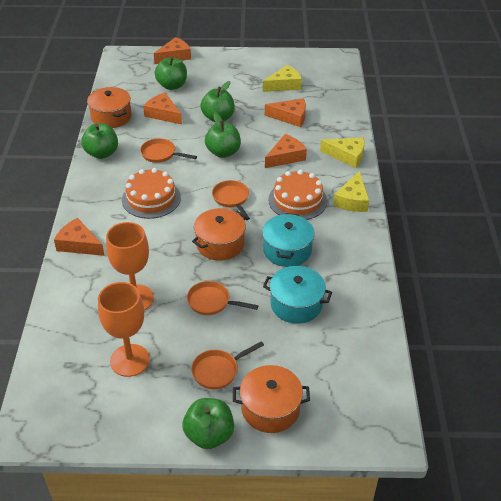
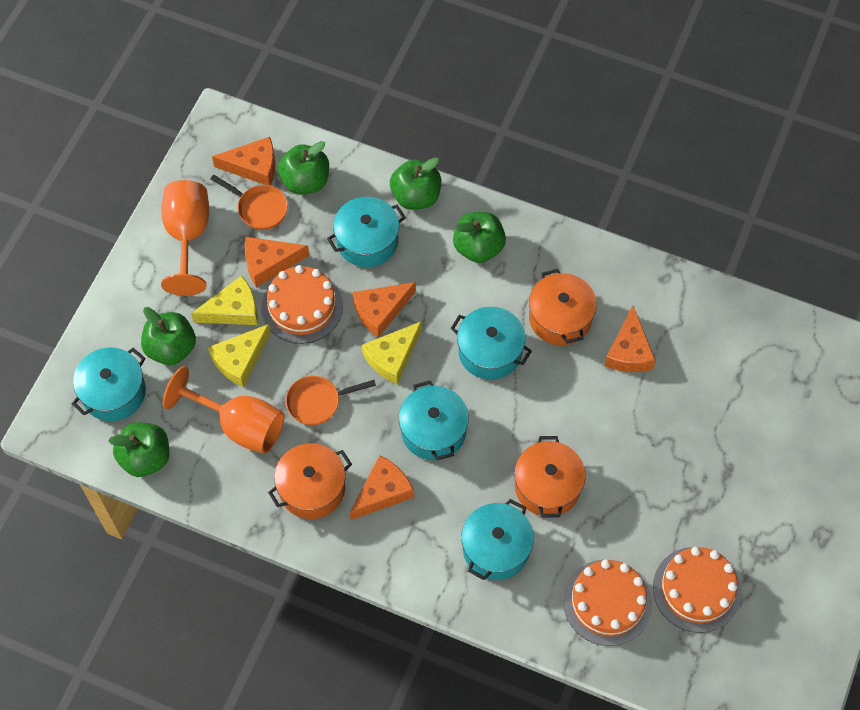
orange cake: 2 -> 3
orange pan: 4 -> 2
turquoise pot: 2 -> 5

